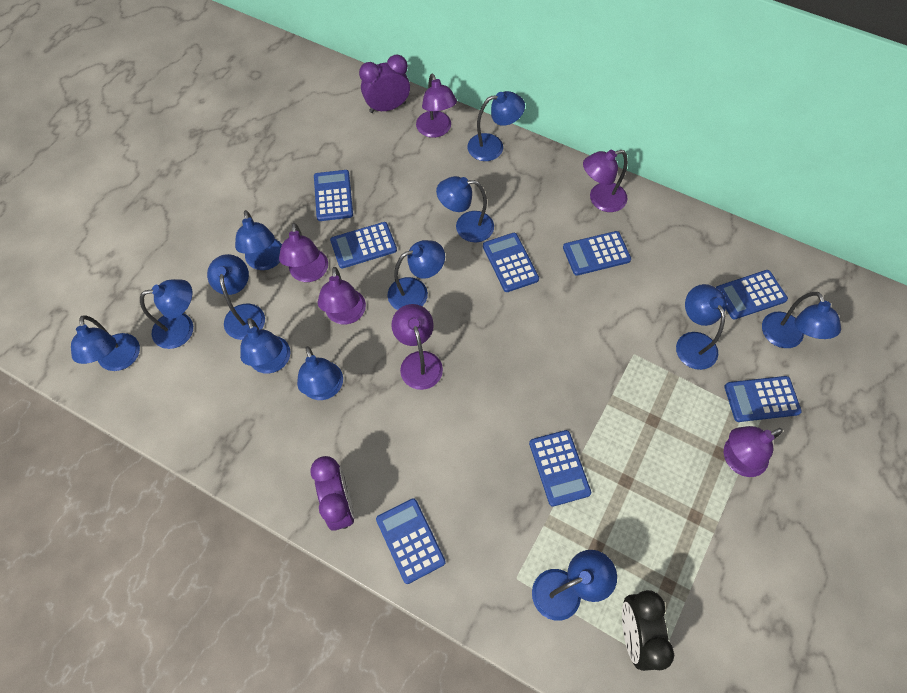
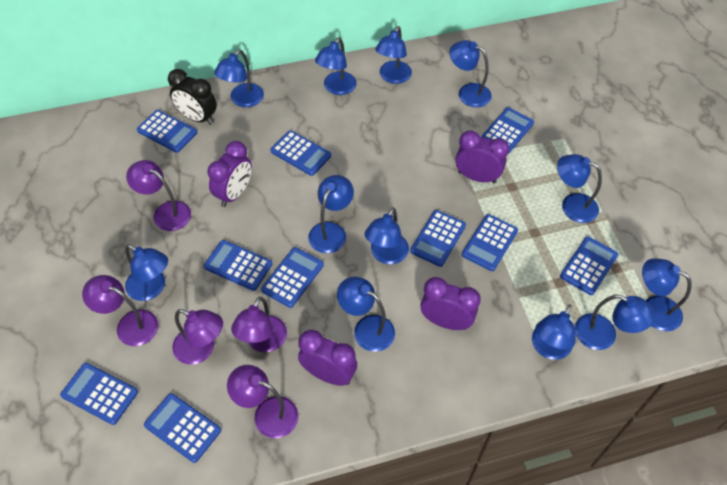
blue calculator: 8 -> 10
purple clock: 2 -> 4
purple lamp: 6 -> 5

